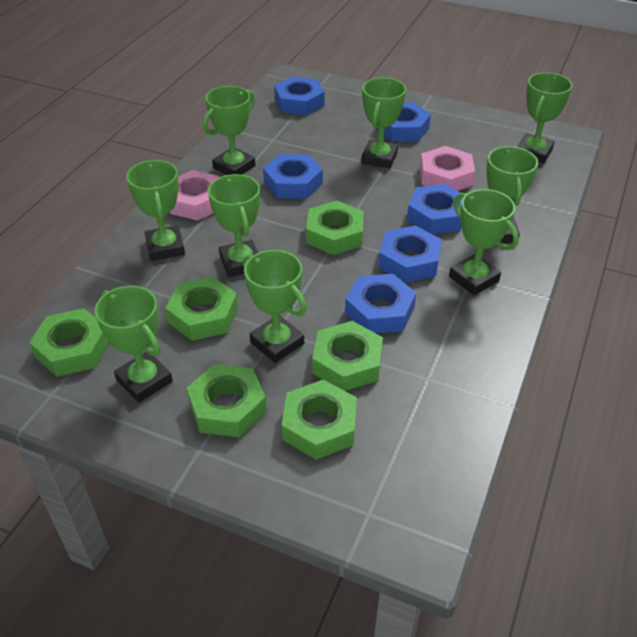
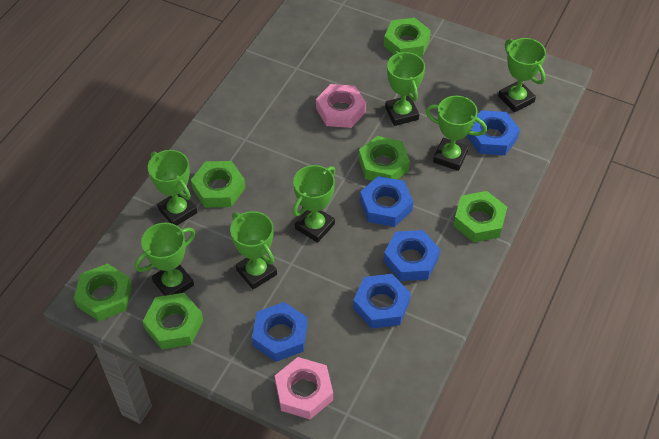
blue nut: 6 -> 5
green trophy: 9 -> 7

